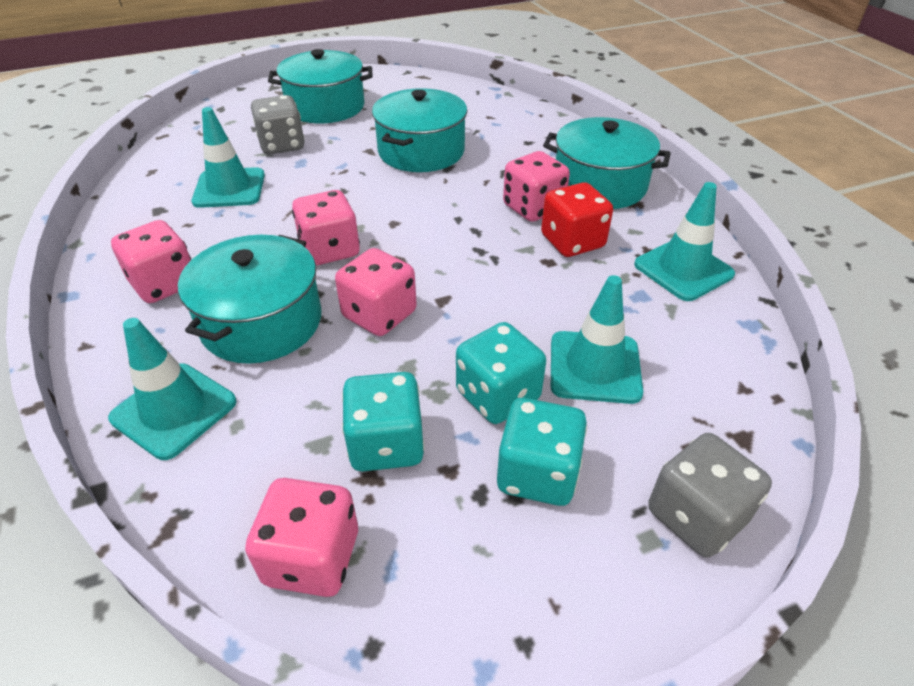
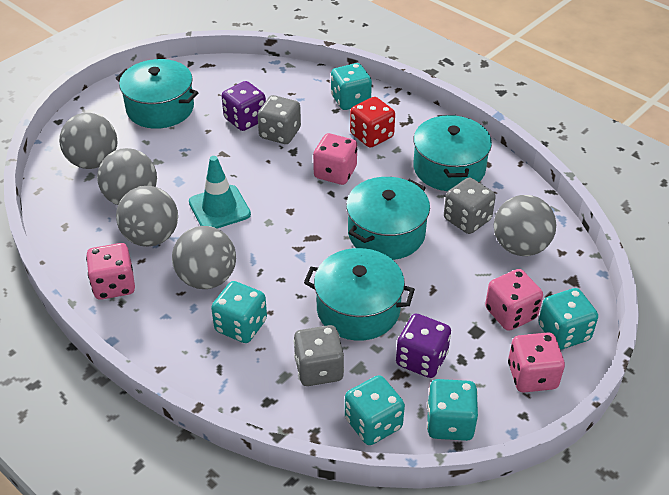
grey ball: 0 -> 5
grey dice: 2 -> 3
pink dice: 5 -> 4
purple dice: 0 -> 2
turquoise dice: 3 -> 5
turquoise traffic cone: 4 -> 1

